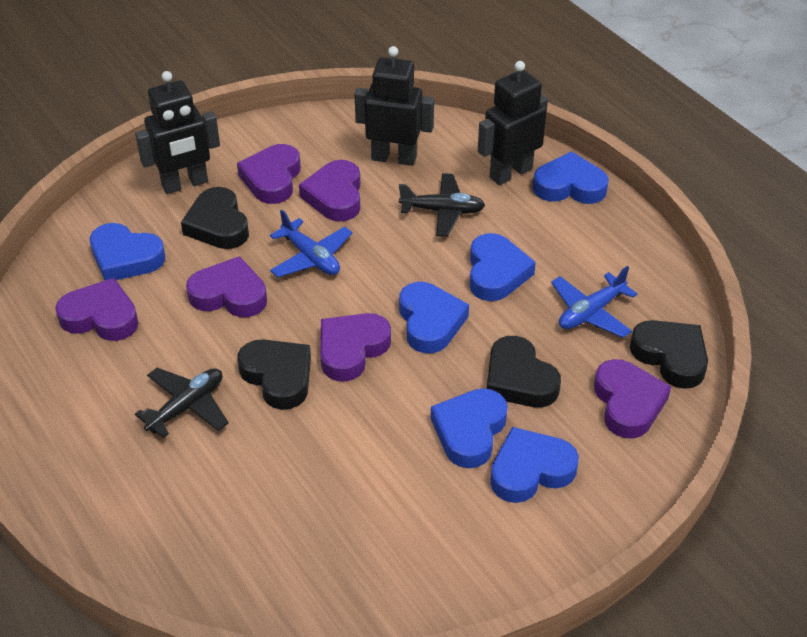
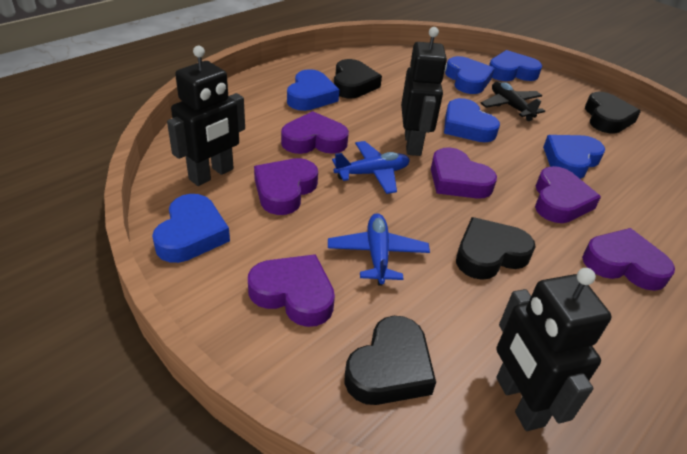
black plane: 2 -> 1

